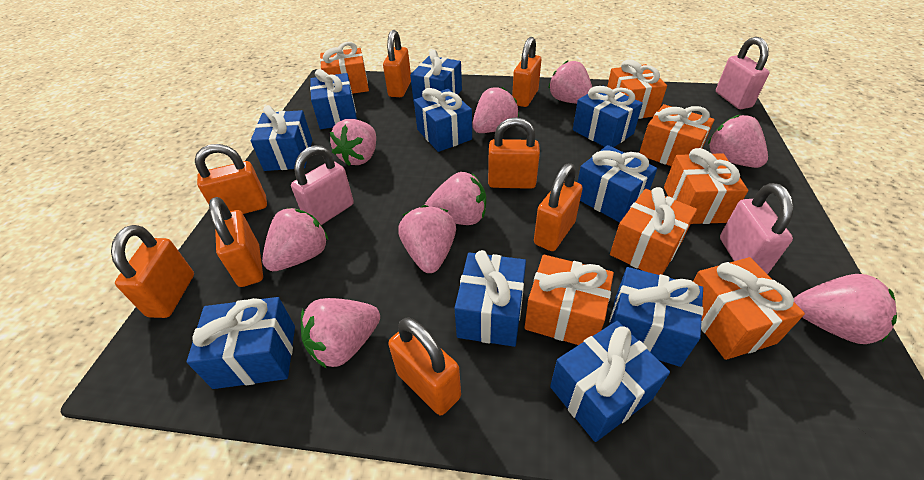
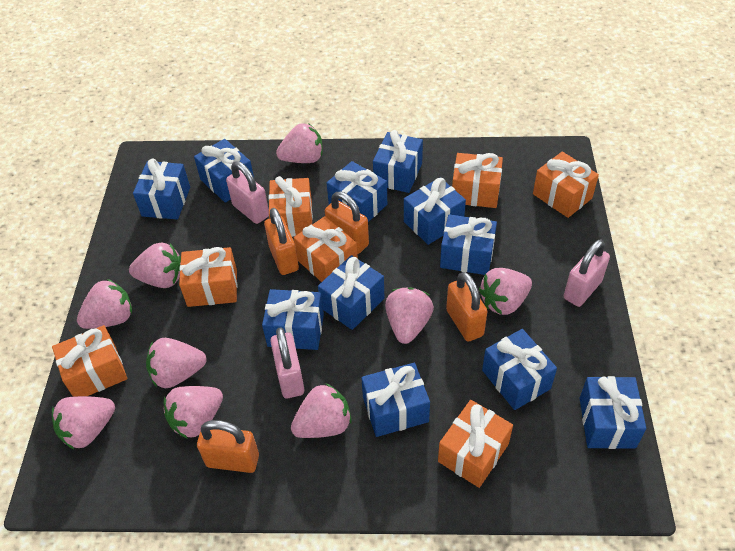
blue gift: 10 -> 11
orange padlock: 8 -> 4

